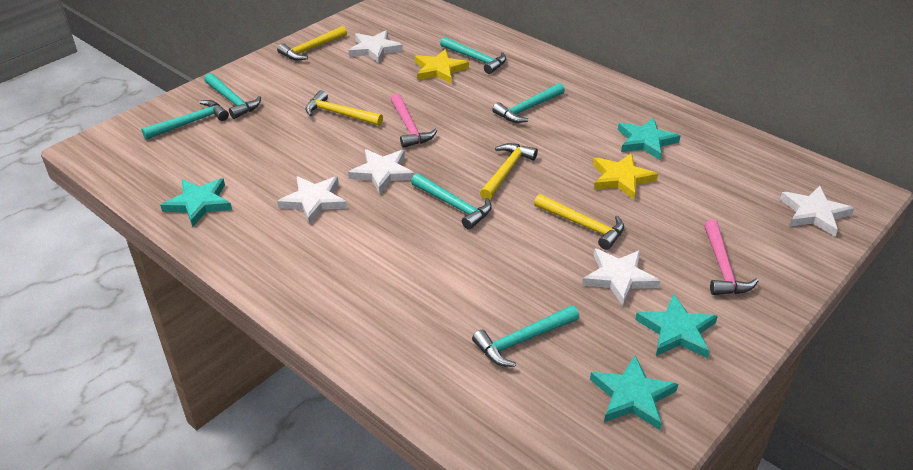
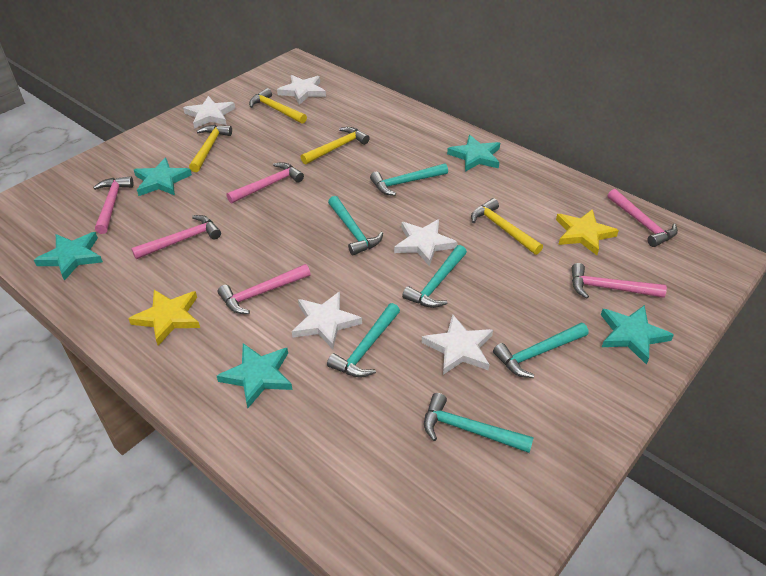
pink hammer: 2 -> 6
turquoise star: 4 -> 5

